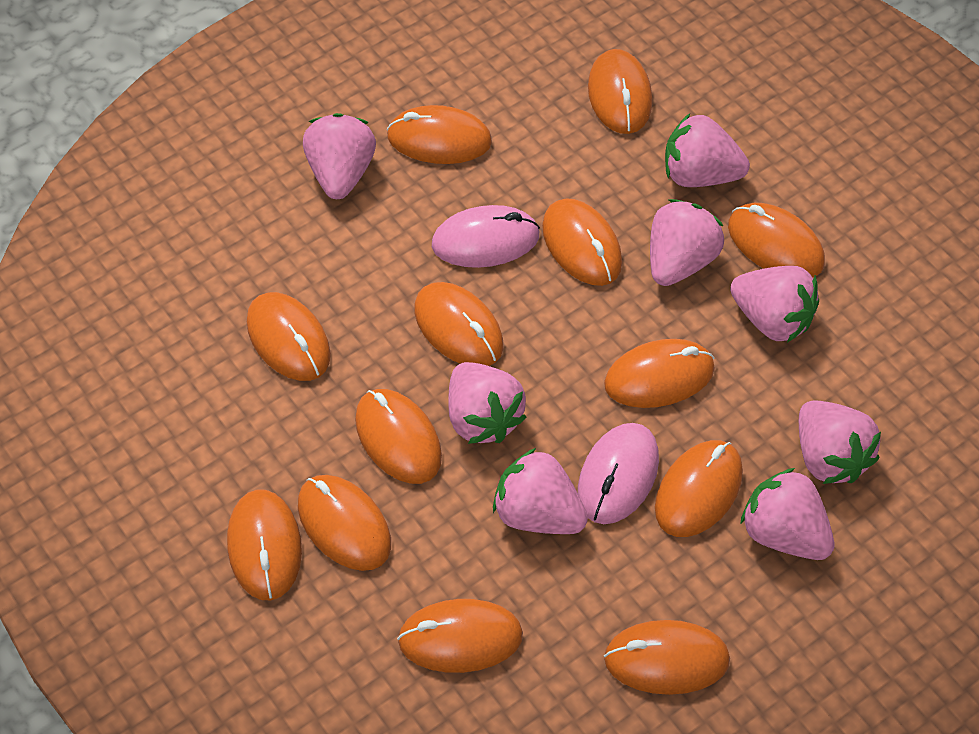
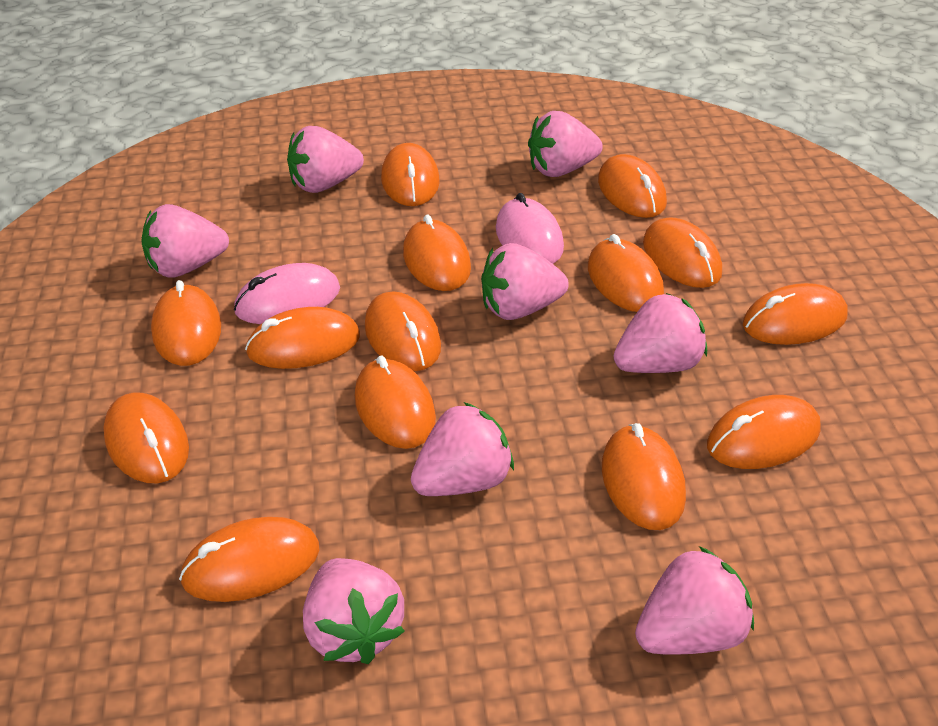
orange mouse: 13 -> 14

